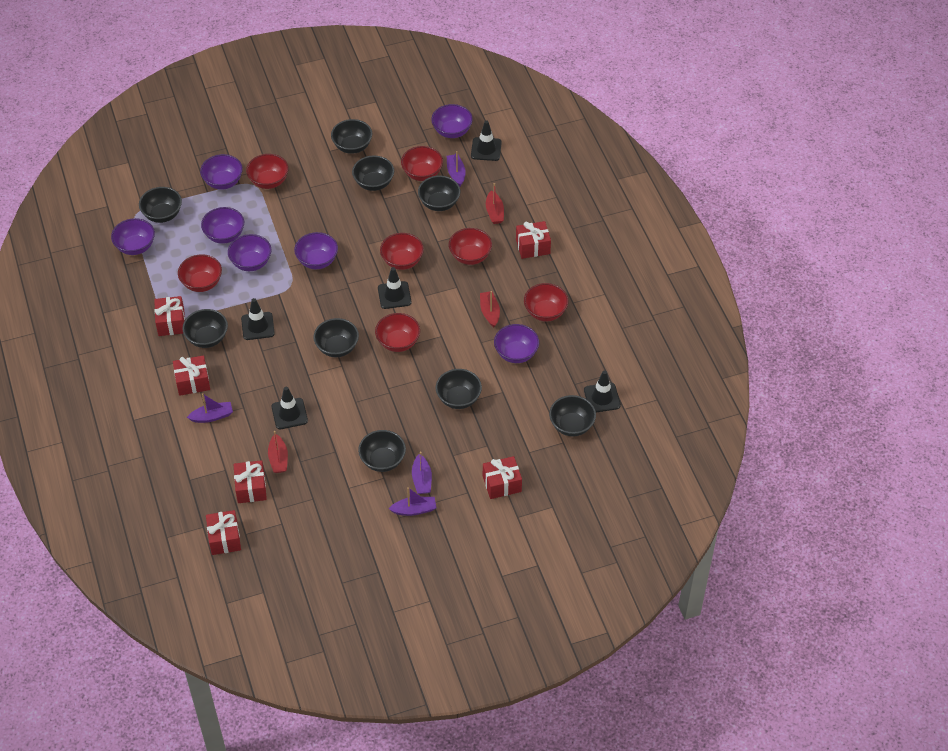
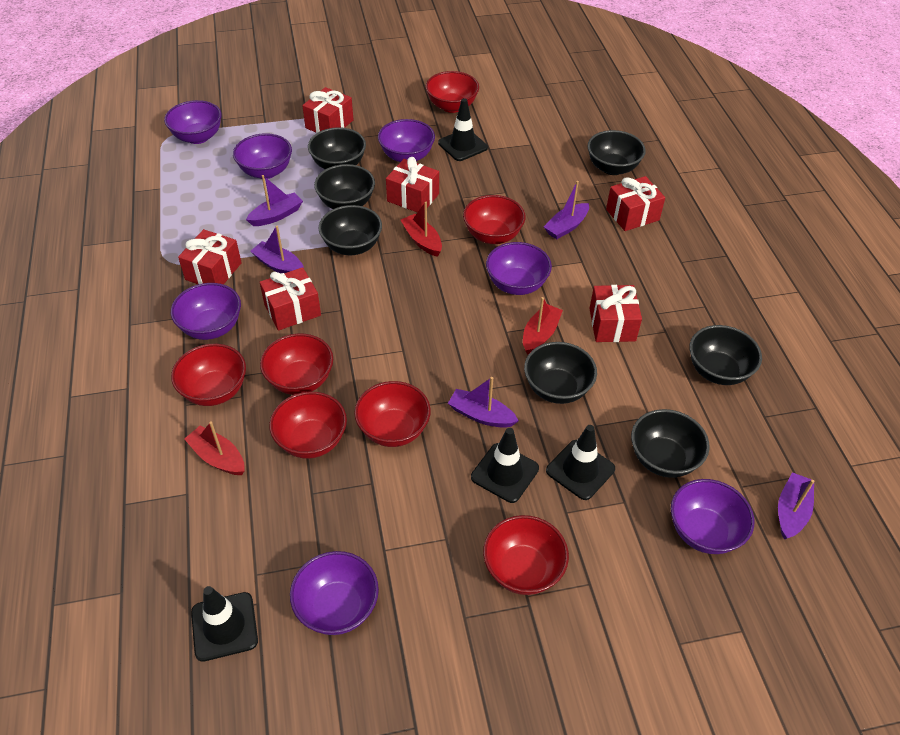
black bowl: 9 -> 7
black traffic cone: 5 -> 4
purple boat: 4 -> 5

